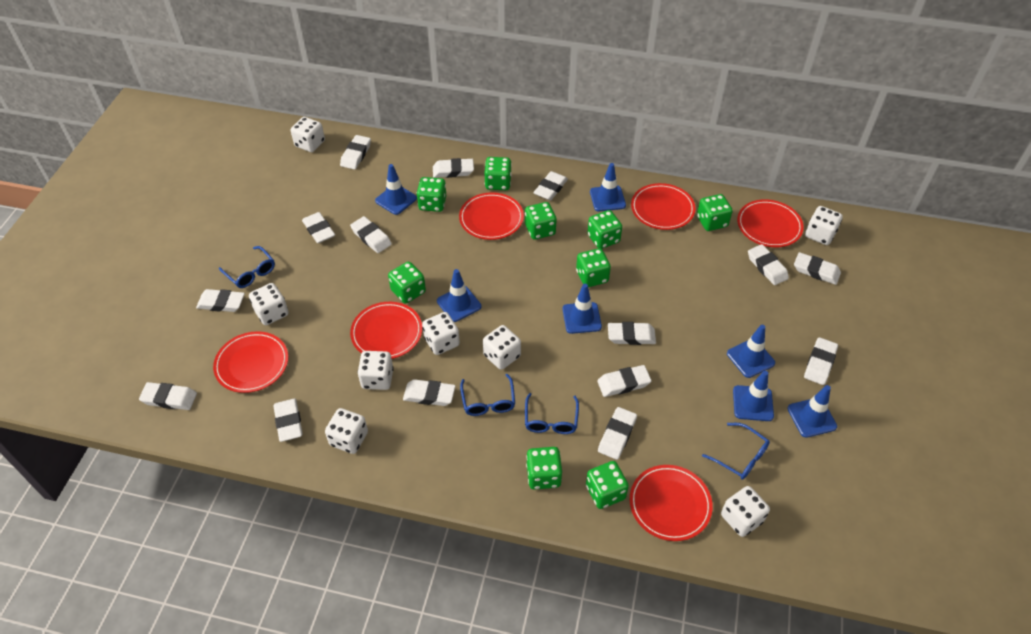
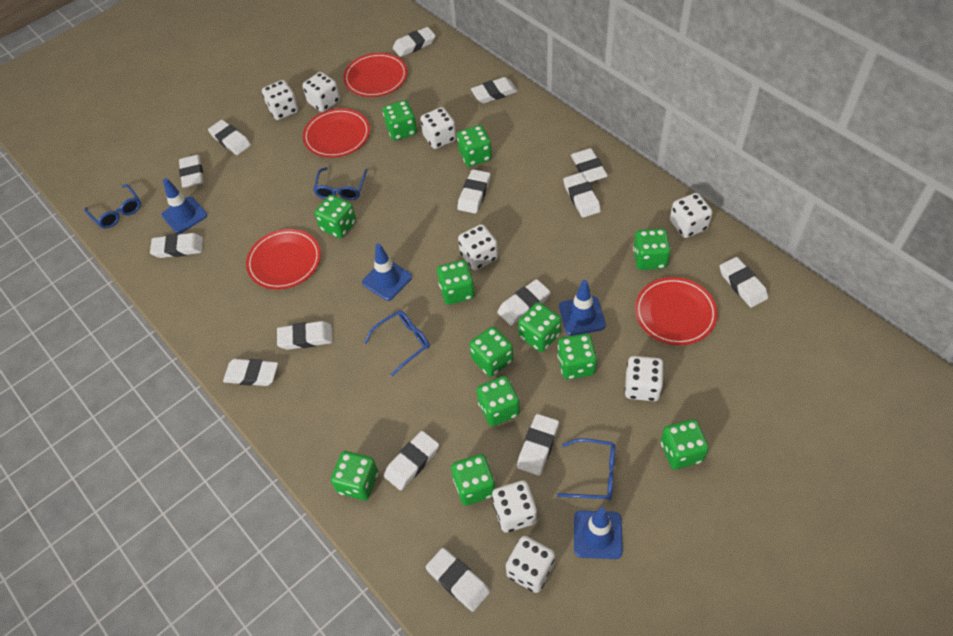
blue traffic cone: 7 -> 4
green dice: 9 -> 12
red plate: 6 -> 4

